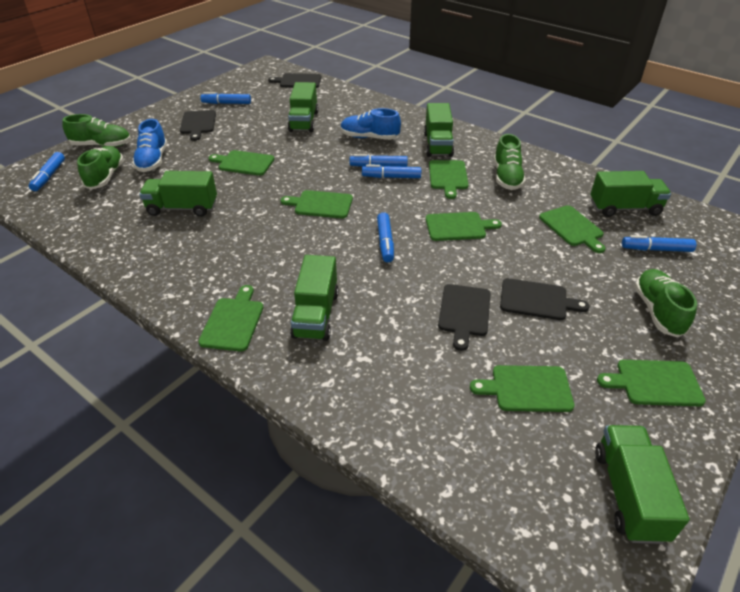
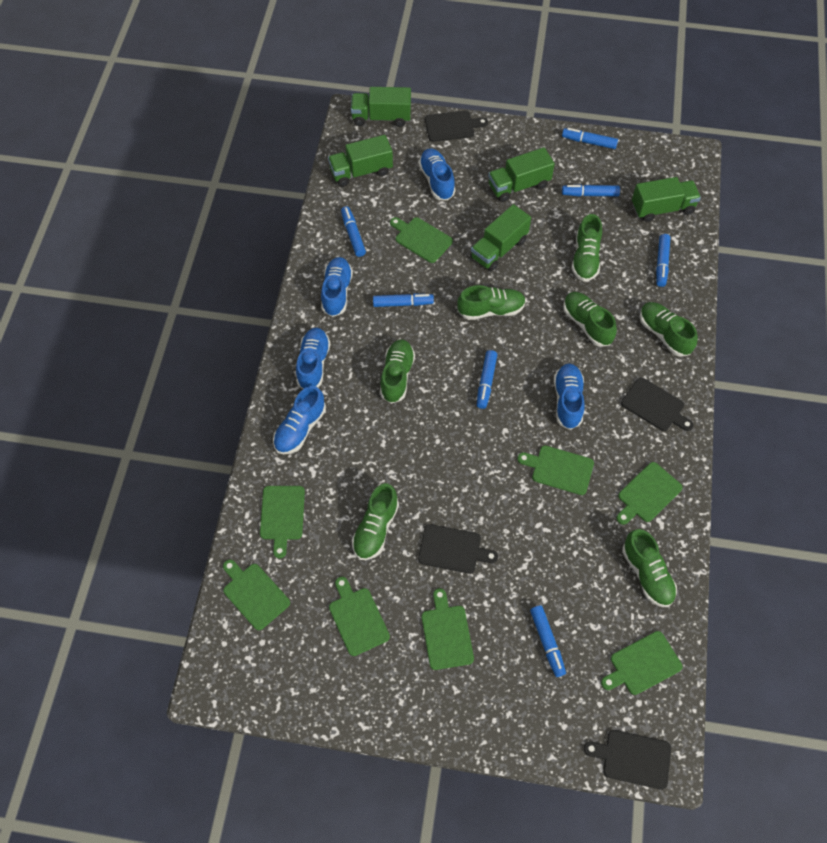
blue marker: 6 -> 7
blue shoe: 2 -> 5
green shoe: 4 -> 7
green truck: 6 -> 5

